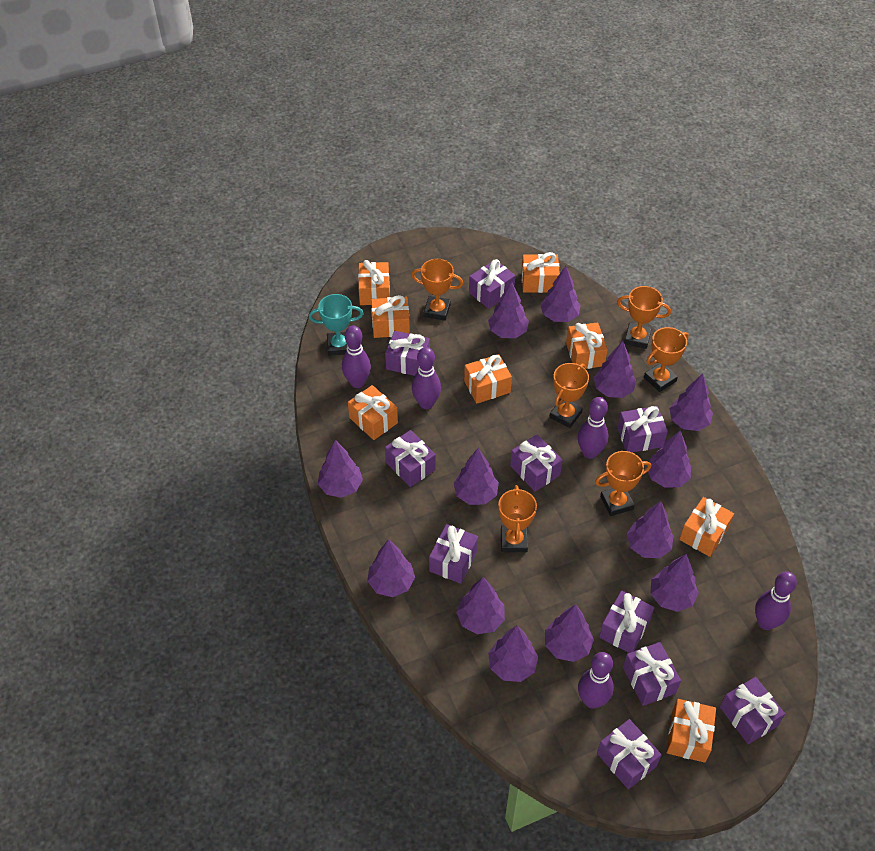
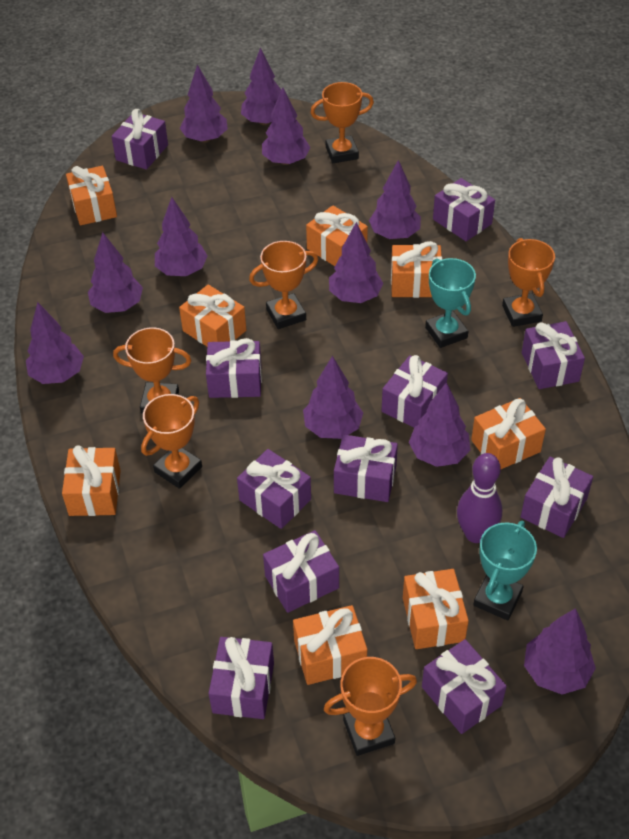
purple bowling pin: 5 -> 1
purple gift: 10 -> 11
purple tree: 13 -> 11
turquoise trophy: 1 -> 2

